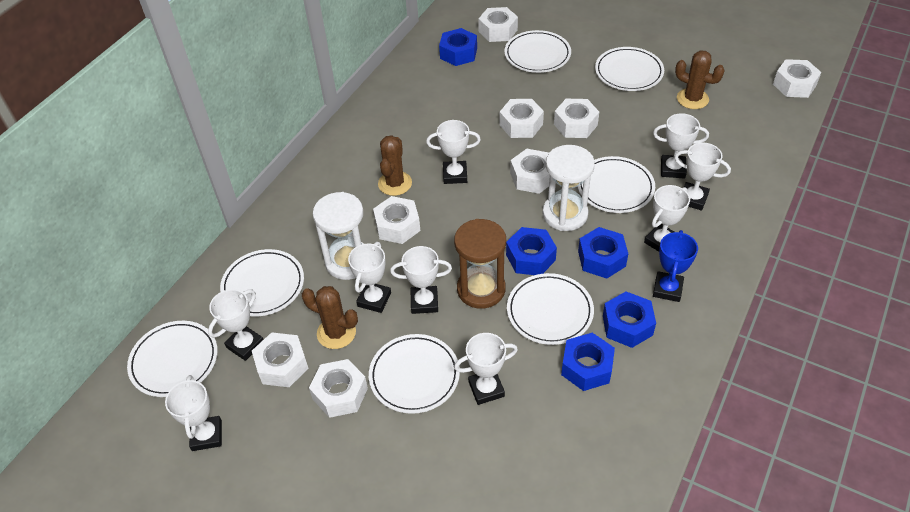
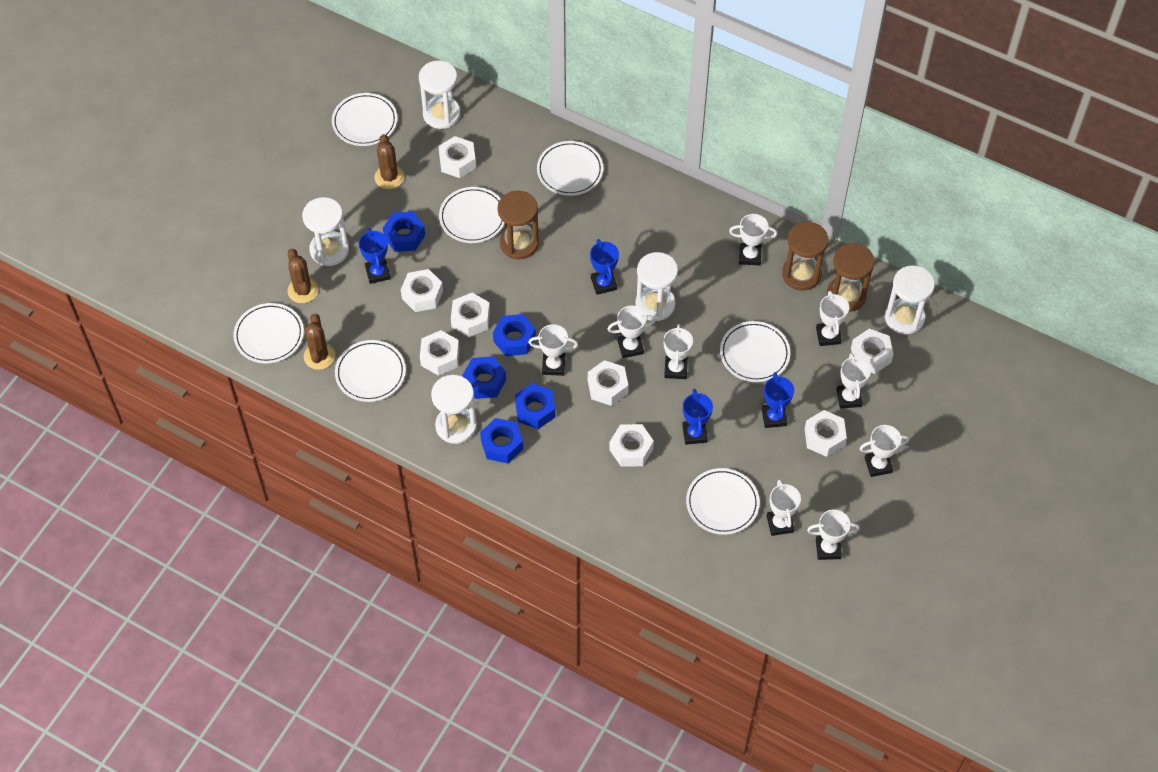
blue trophy: 1 -> 4
brown hourglass: 1 -> 3
white hourglass: 2 -> 5

